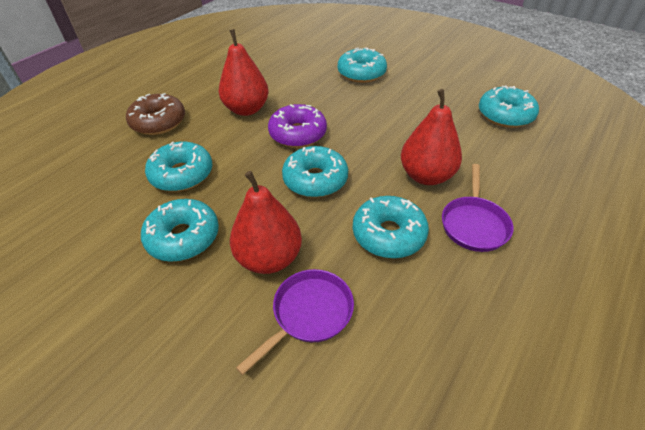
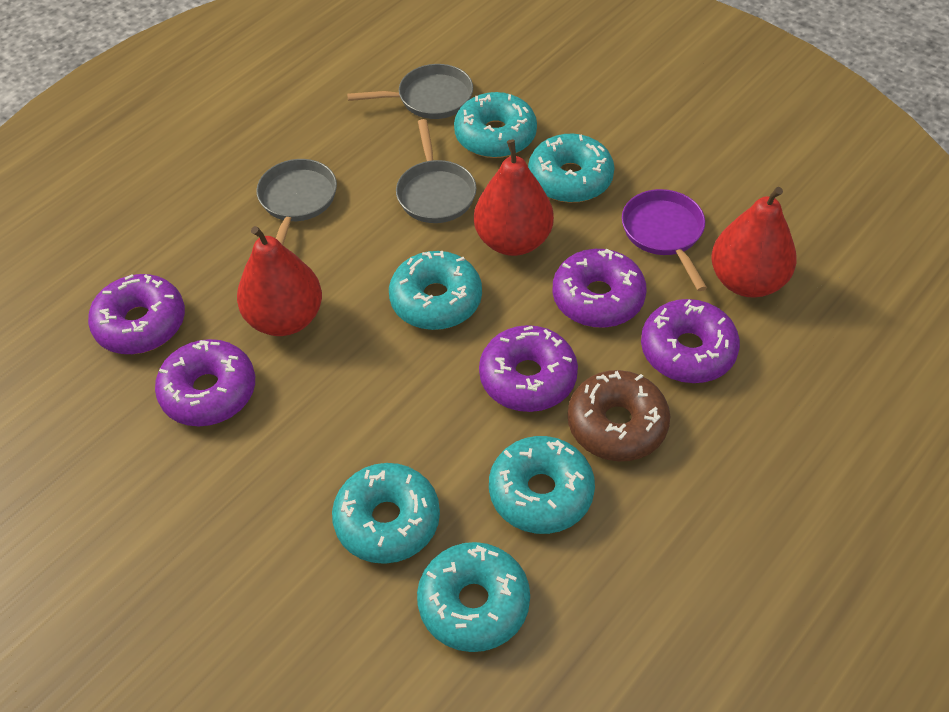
grey pan: 0 -> 3
purple donut: 1 -> 5
purple pan: 2 -> 1

